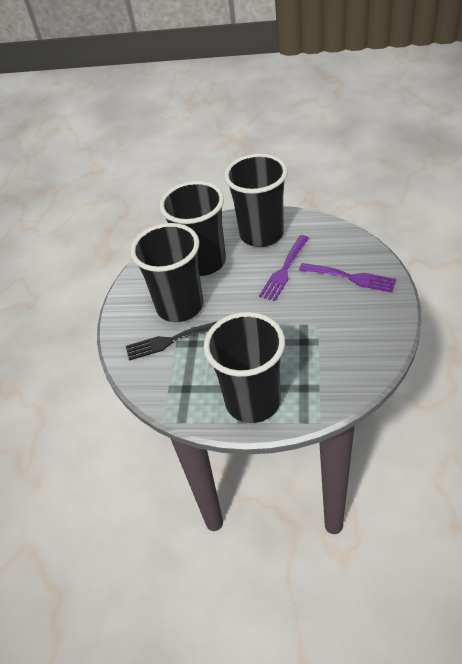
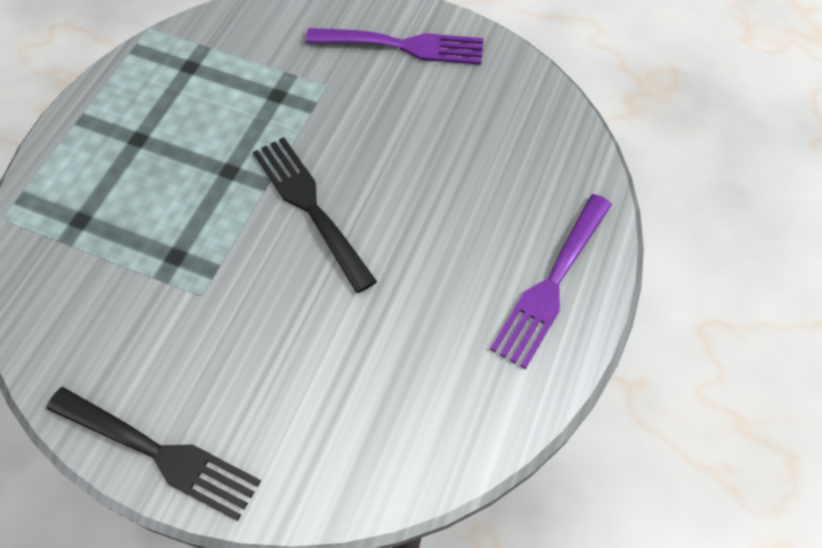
black cup: 4 -> 0
black fork: 1 -> 2

